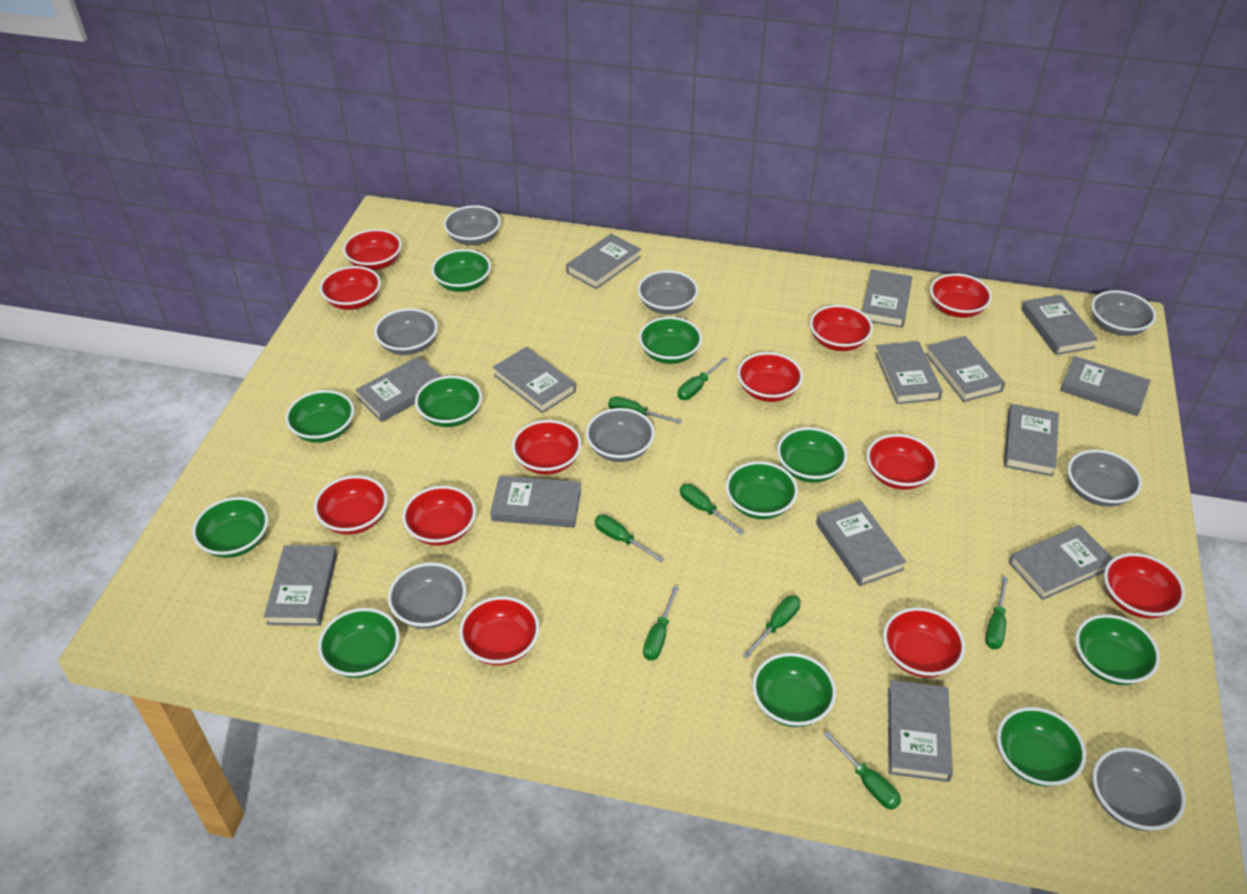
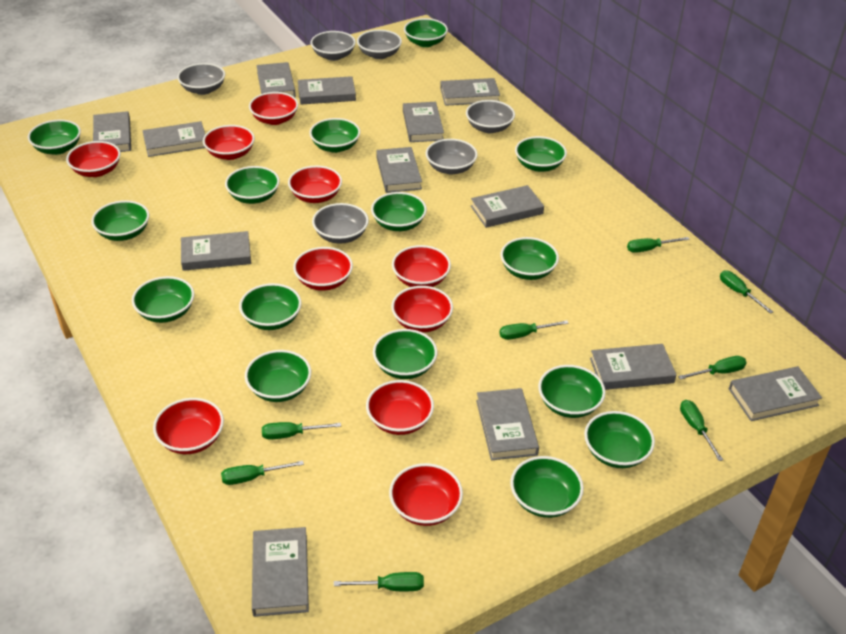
green bowl: 11 -> 15
grey book: 14 -> 13
grey bowl: 8 -> 6
red bowl: 12 -> 10

